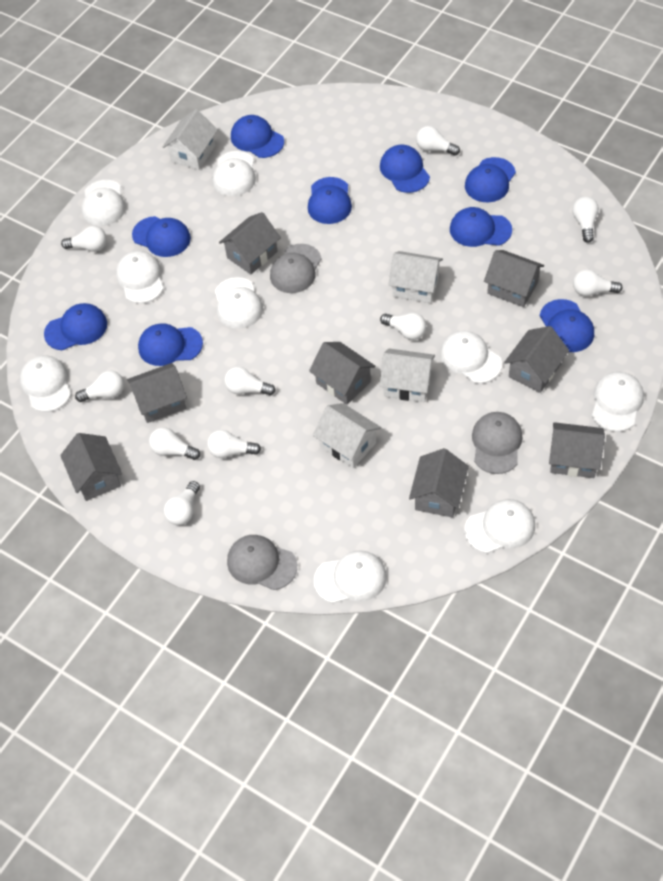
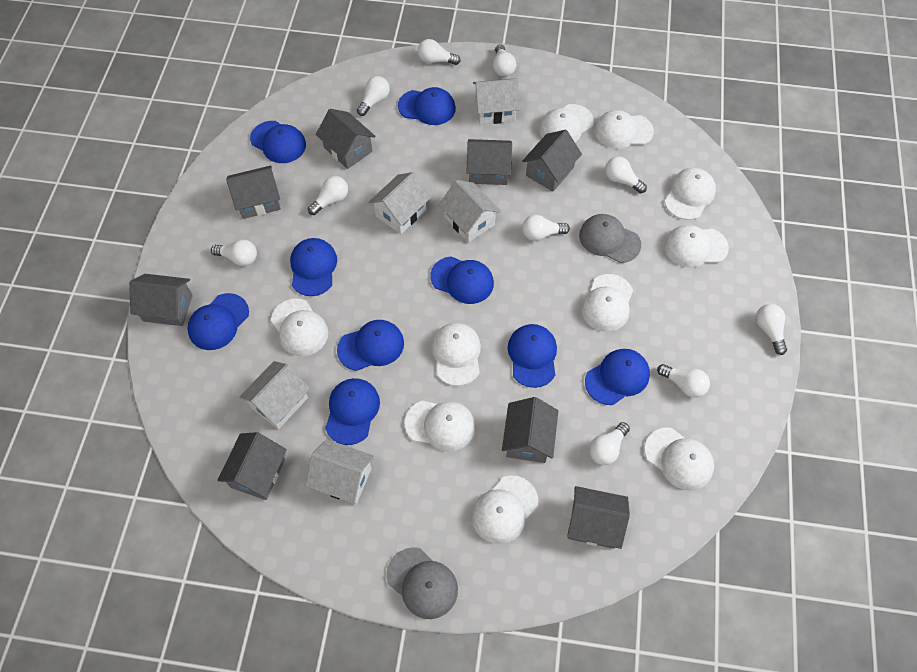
grey cap: 3 -> 2
white cap: 9 -> 10
white house: 4 -> 5

